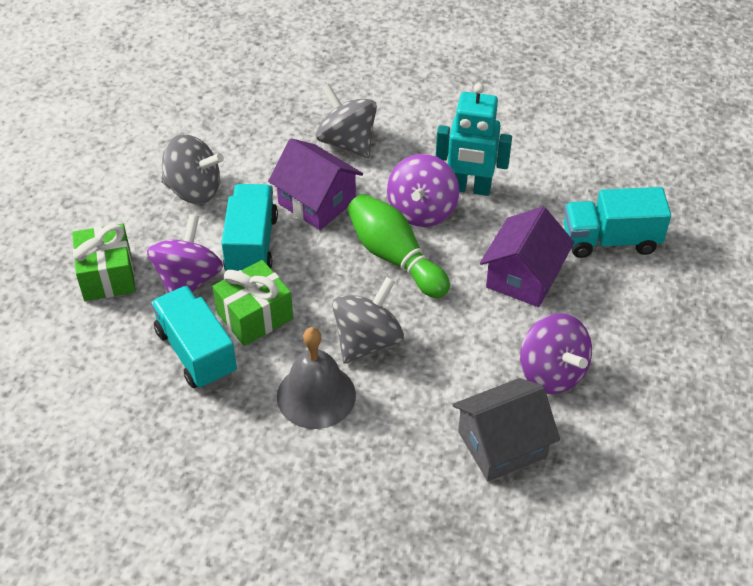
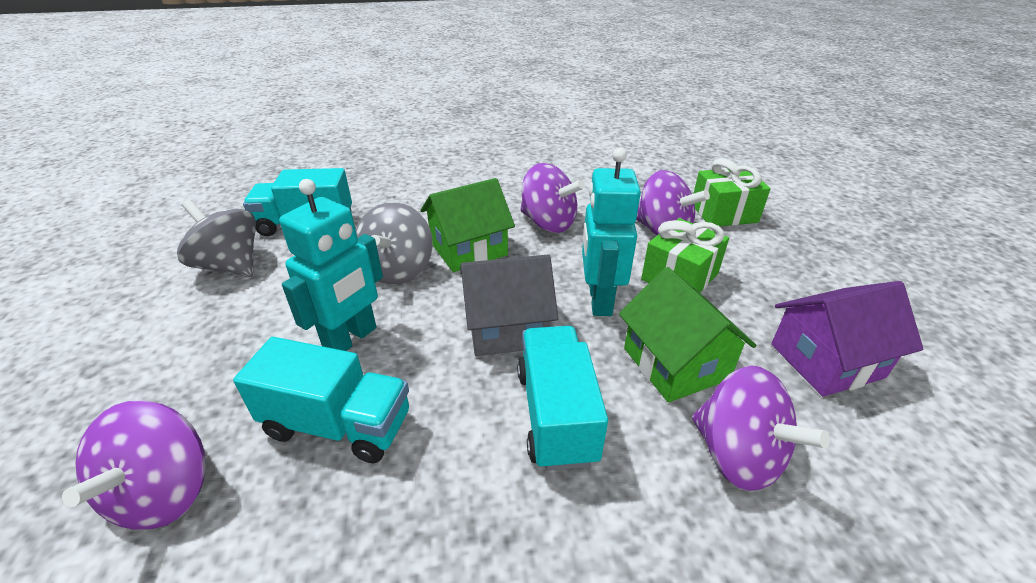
green bowling pin: 1 -> 0
green house: 0 -> 2
grey bell: 1 -> 0
grey spinning top: 3 -> 2
purple house: 2 -> 1
purple spinning top: 3 -> 4
turquoise robot: 1 -> 2

